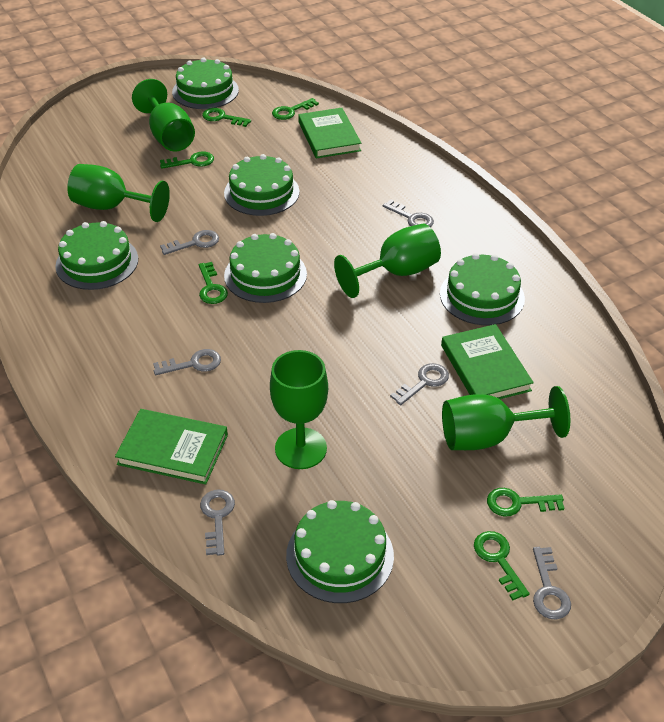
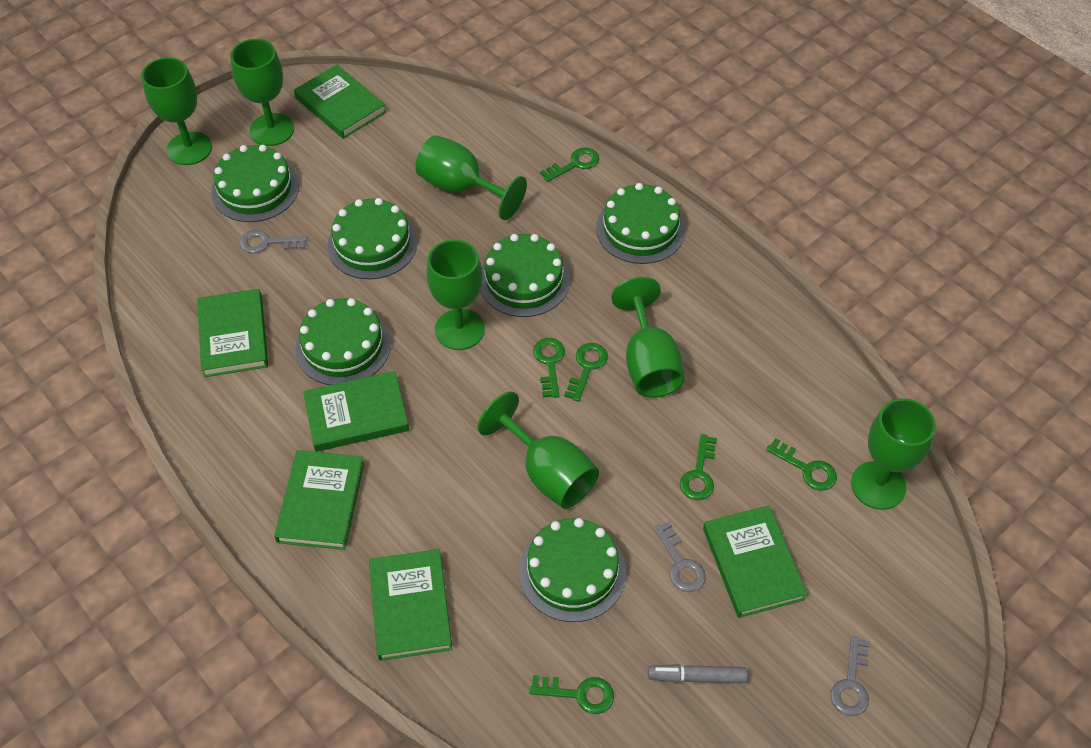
green book: 3 -> 6
green goblet: 5 -> 7
grey key: 6 -> 3
grey marker: 0 -> 1

